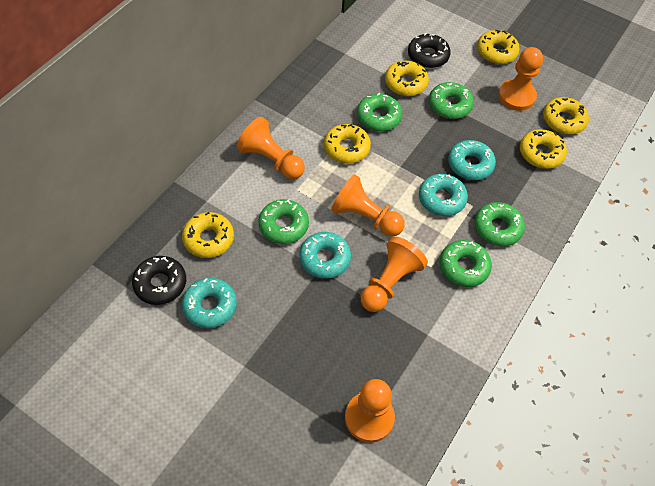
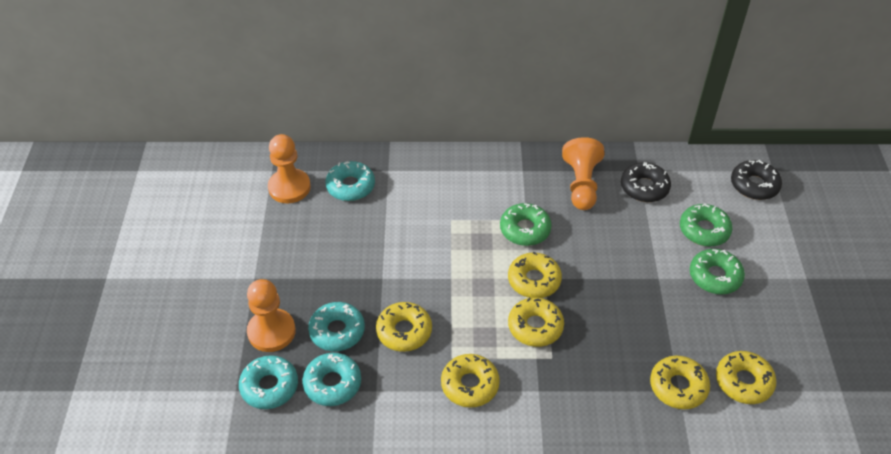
green donut: 5 -> 3
orange pawn: 5 -> 3

